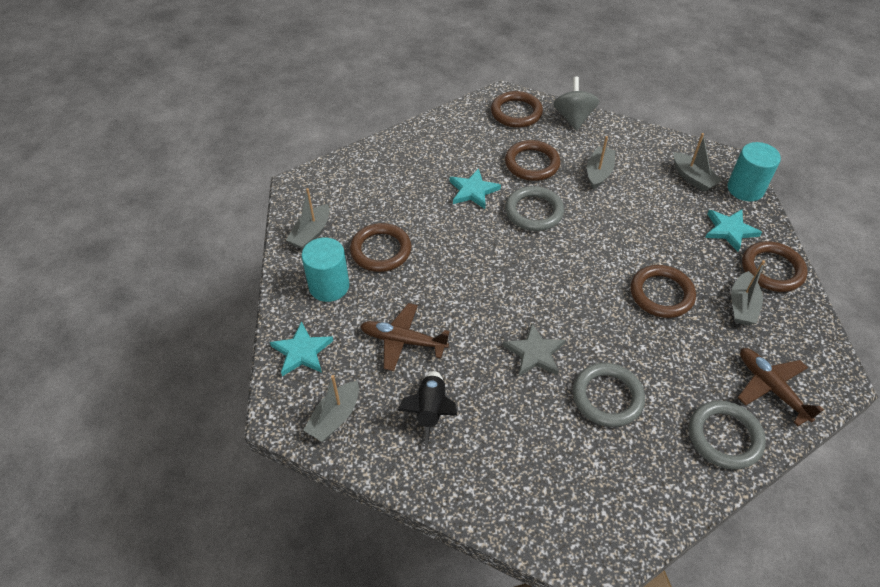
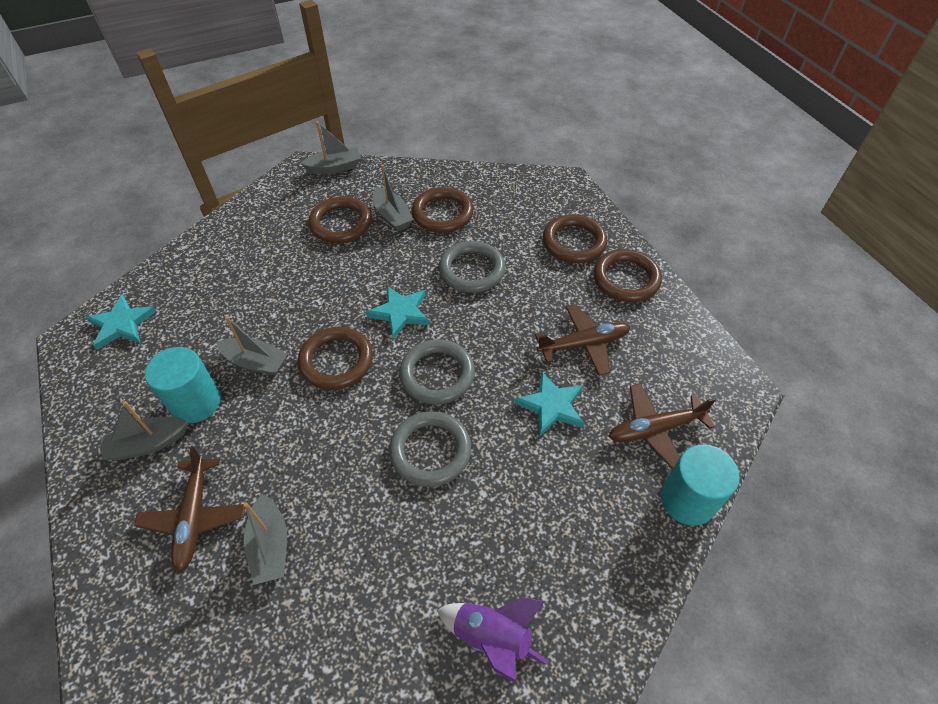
black rocket: 1 -> 0
brown plane: 2 -> 3
grey spinning top: 1 -> 0
grey star: 1 -> 0
purple rocket: 0 -> 1

